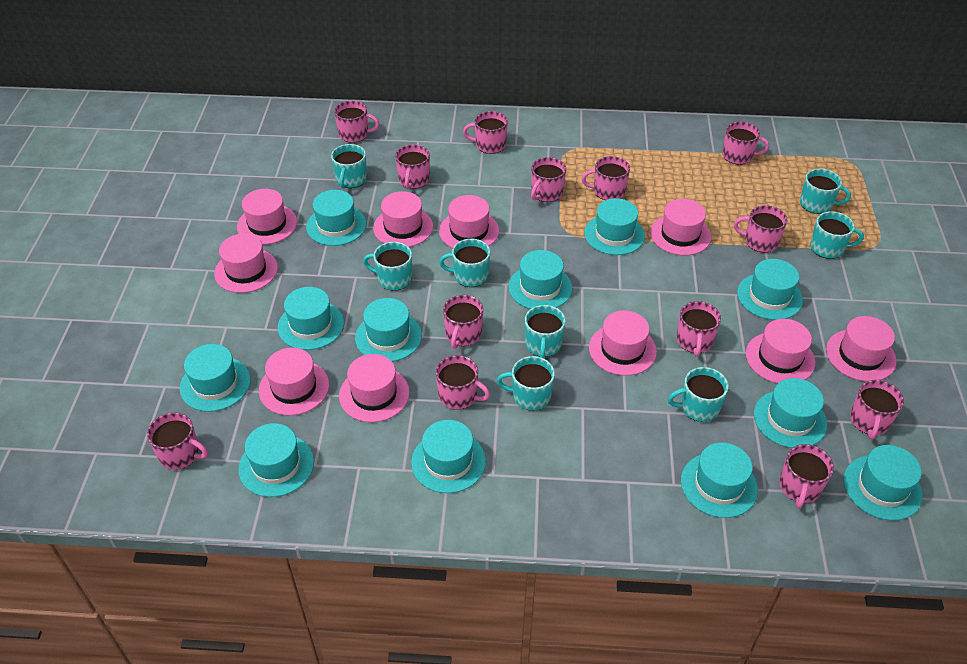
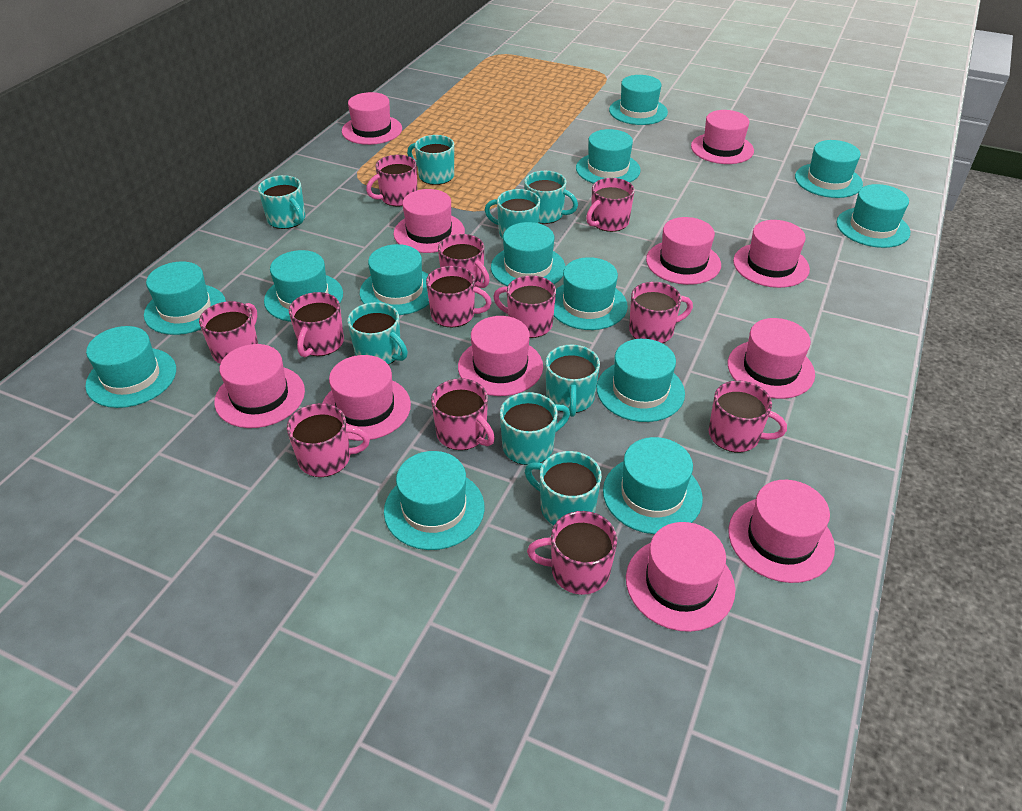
pink hat: 10 -> 11
pink mug: 13 -> 12
turquoise hat: 12 -> 13

